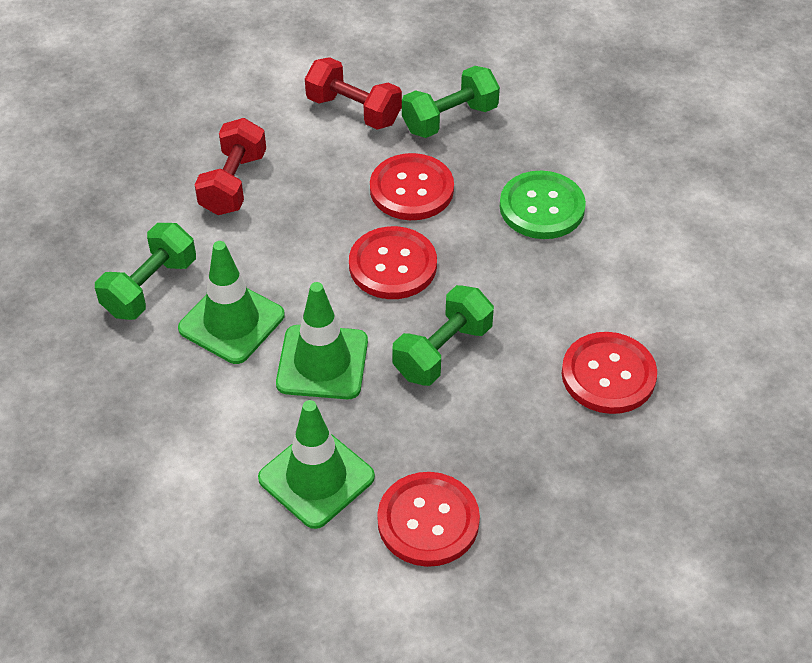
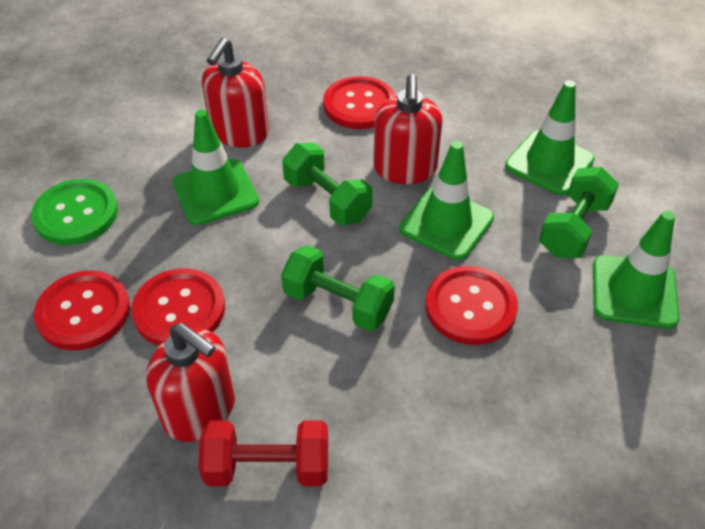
green traffic cone: 3 -> 4
red dumbbell: 2 -> 1
red soap dispenser: 0 -> 3

